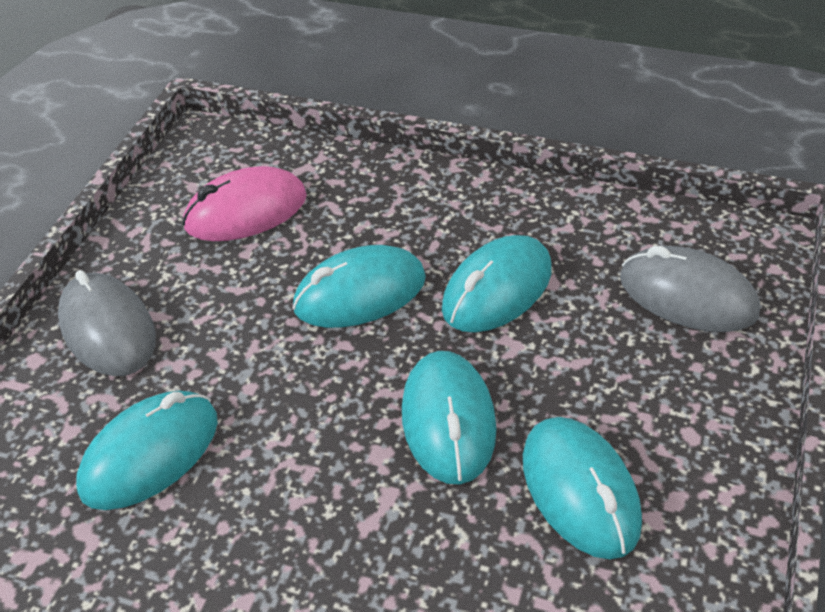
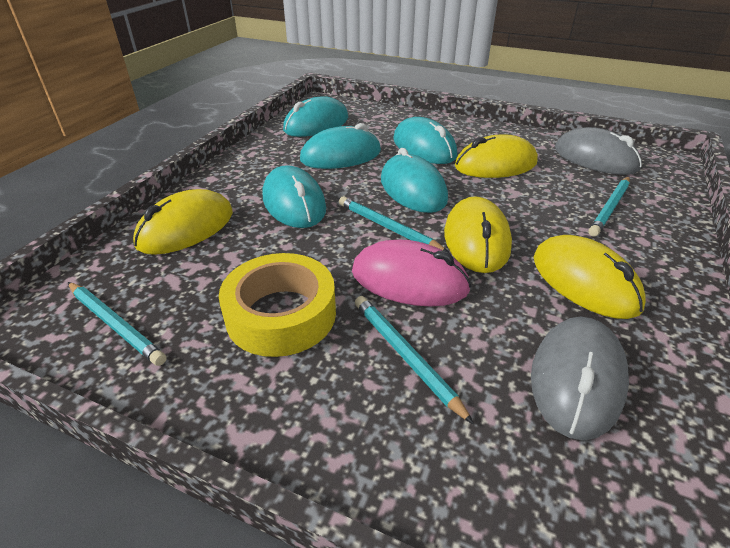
turquoise pencil: 0 -> 4
yellow mouse: 0 -> 4
yellow tape: 0 -> 1

